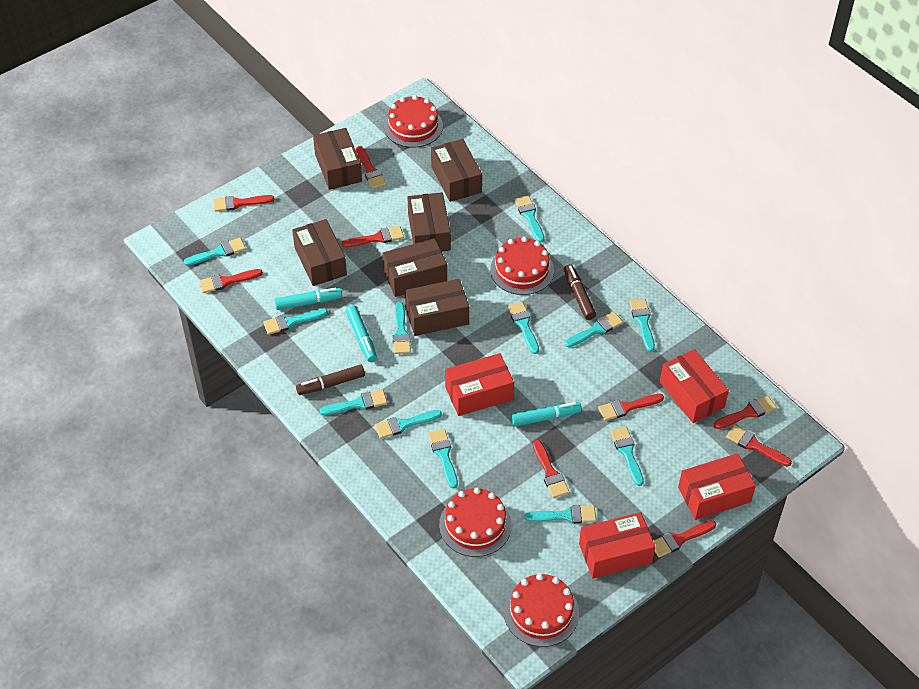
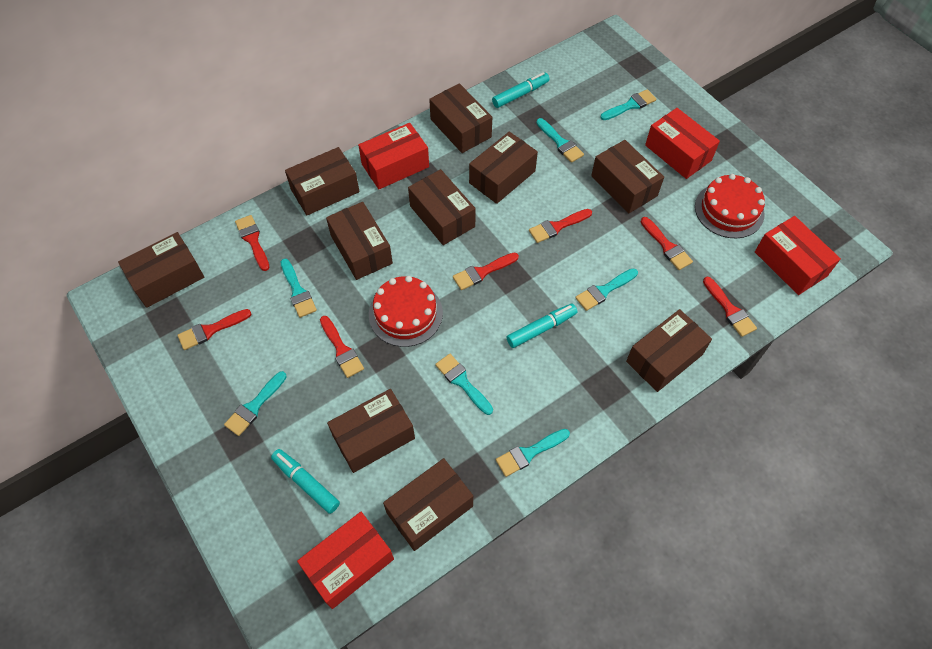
brown box: 6 -> 10
brown marker: 2 -> 0
red brush: 9 -> 7
red cake: 4 -> 2
turquoise brush: 12 -> 7

